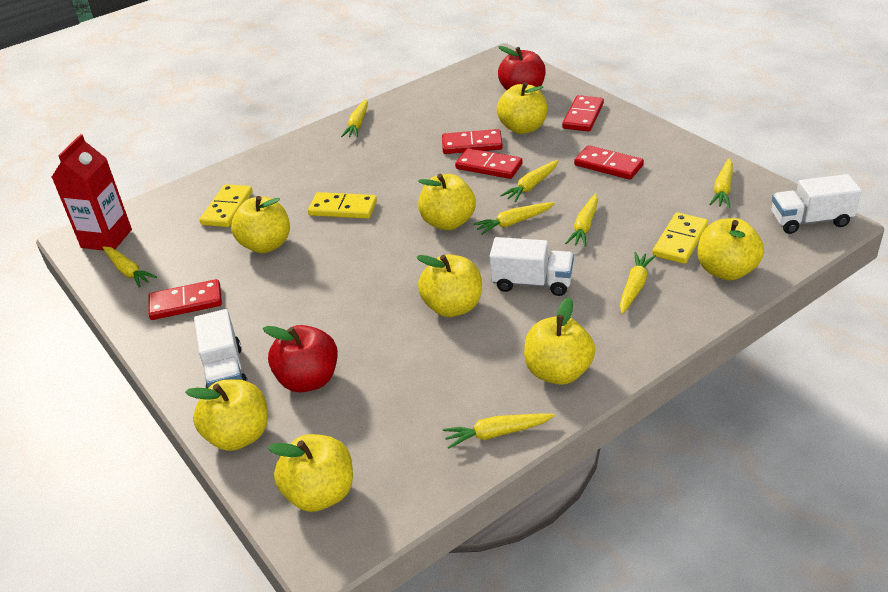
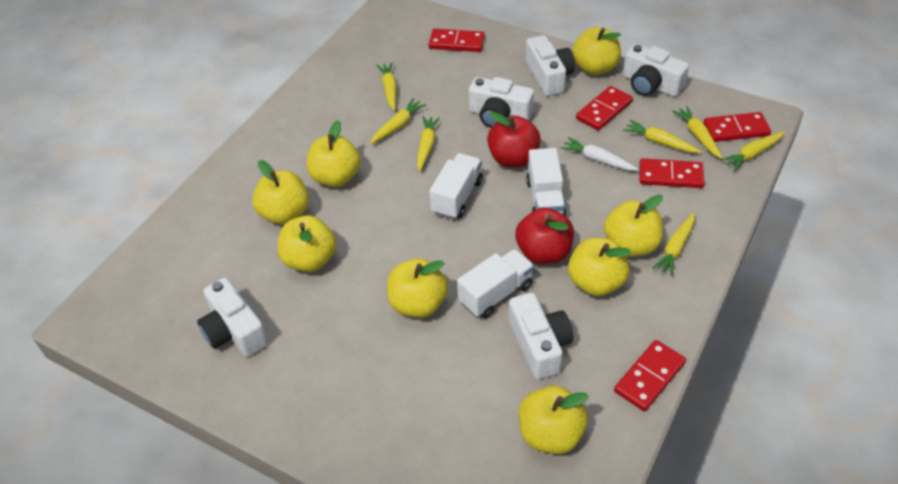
red carton: 1 -> 0
white camera: 0 -> 5
white carrot: 0 -> 1
yellow carrot: 8 -> 7
yellow domino: 3 -> 0

